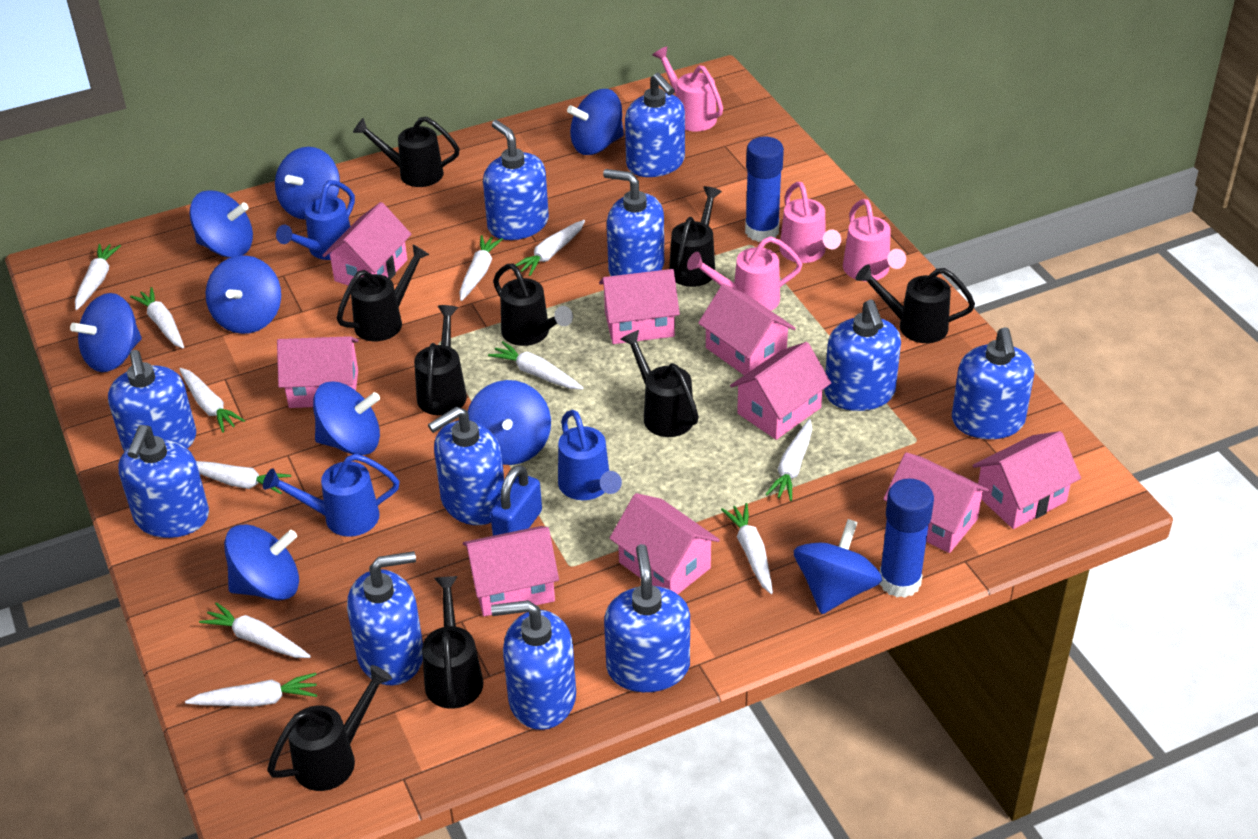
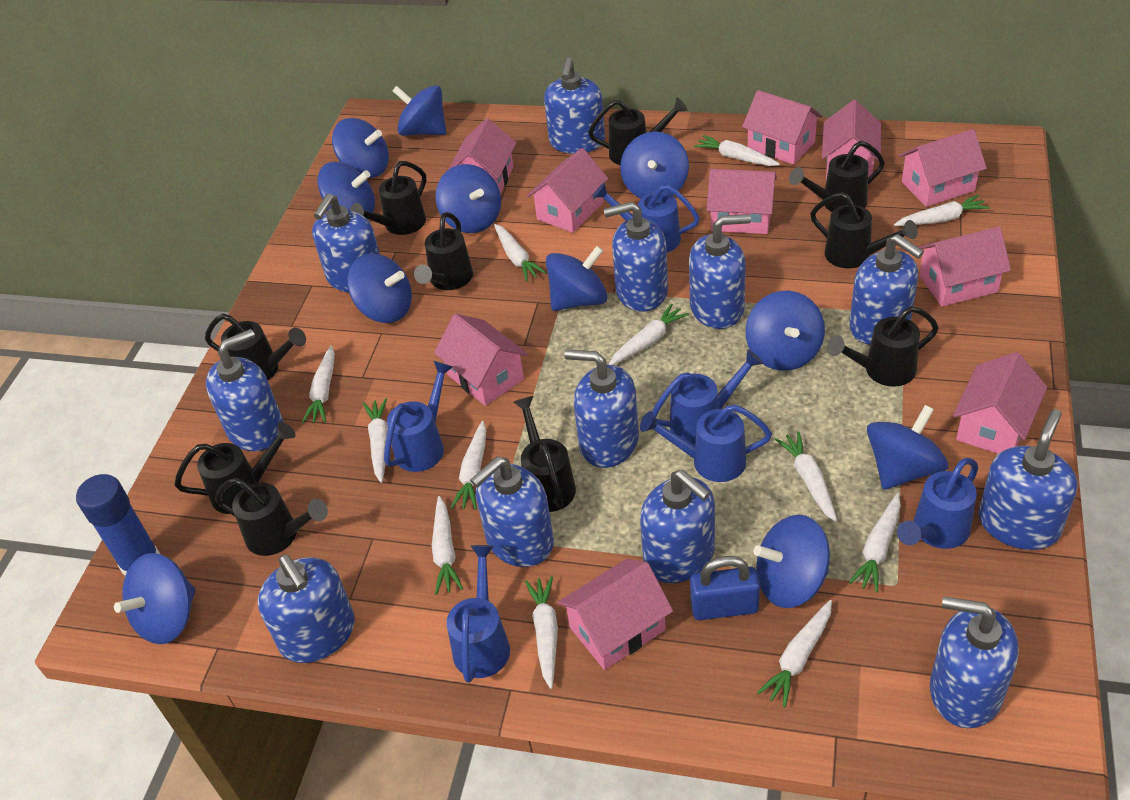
black watering can: 9 -> 10
blue glue stick: 2 -> 1
blue soap dispenser: 11 -> 12
blue spinning top: 9 -> 11
blue watering can: 3 -> 6
pink house: 9 -> 10
pink watering can: 4 -> 0
white carrot: 11 -> 12

